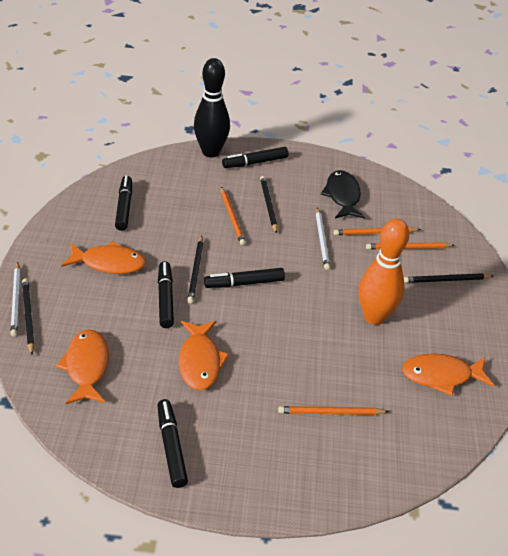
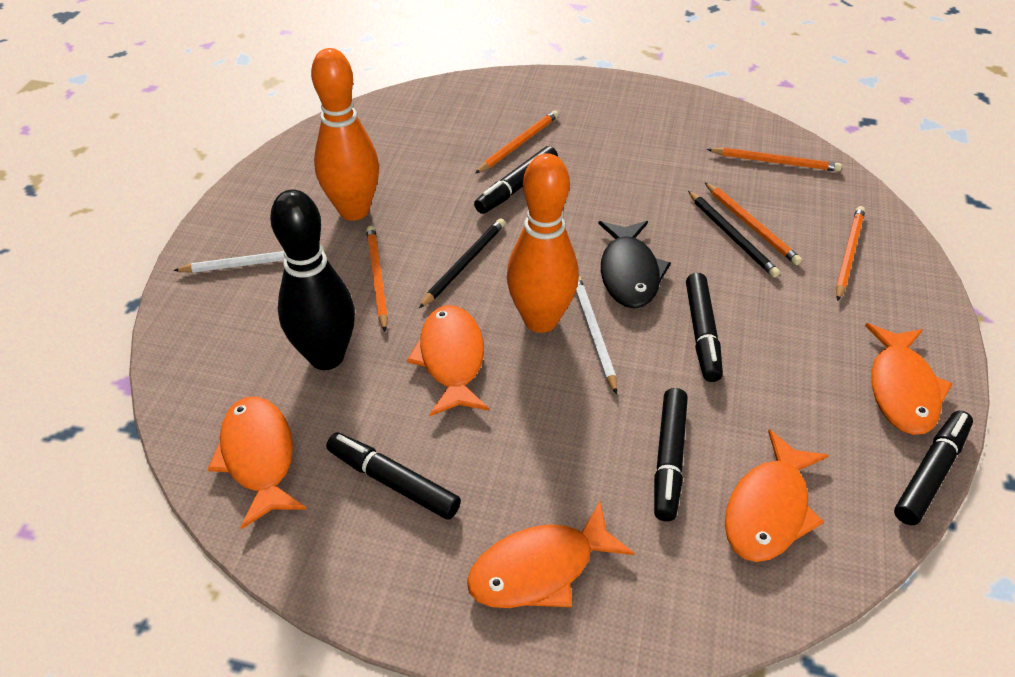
black pencil: 4 -> 2
orange bowling pin: 1 -> 2
orange fish: 4 -> 5
orange pencil: 4 -> 5

